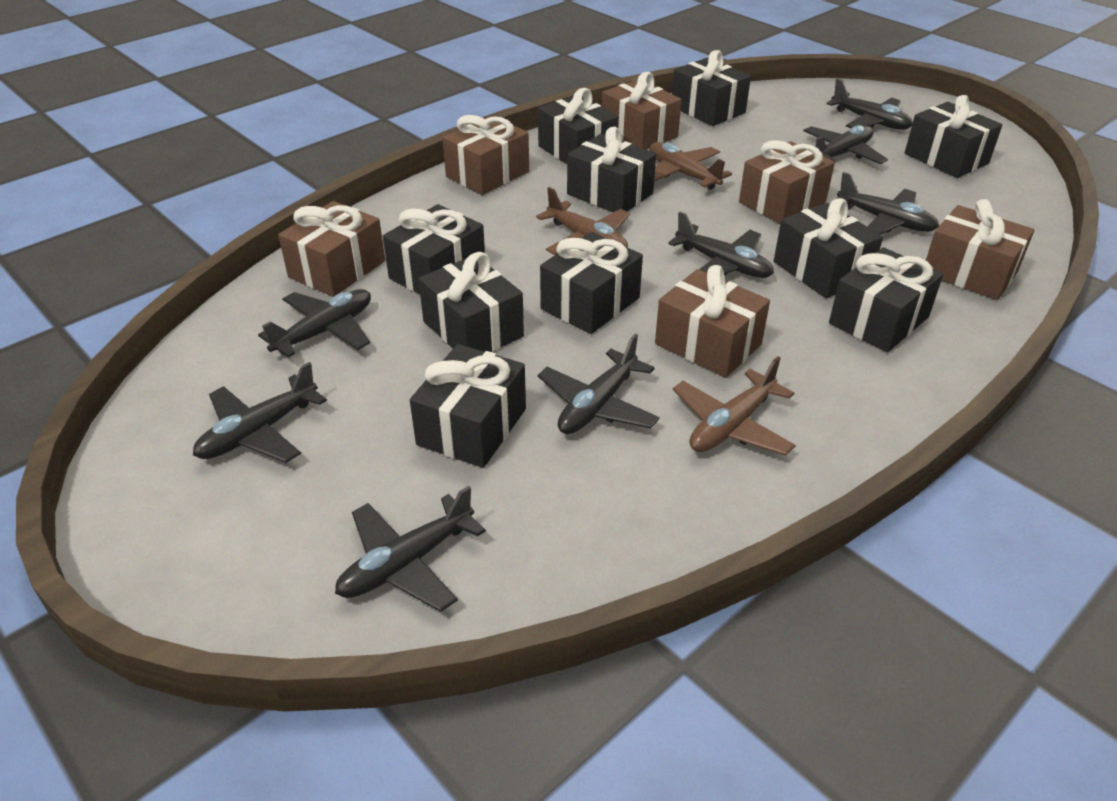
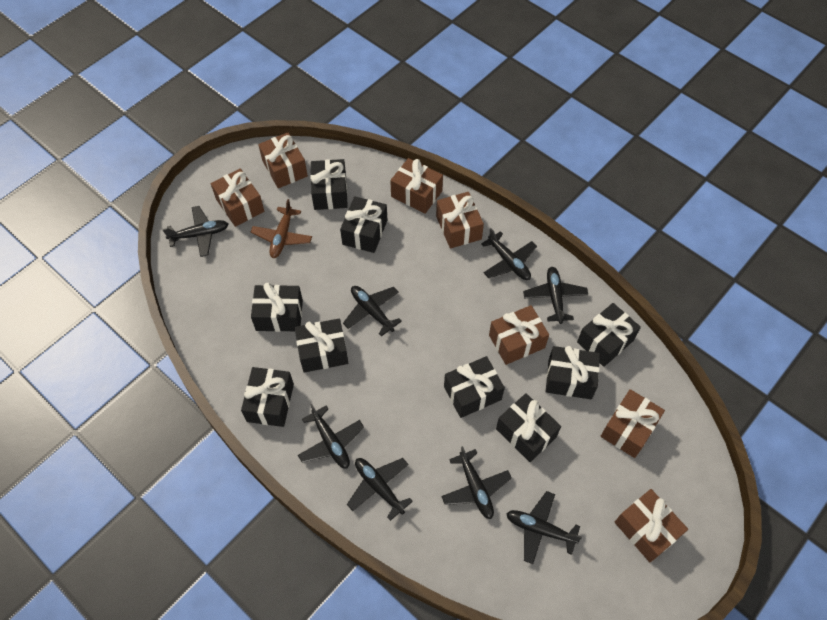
black gift: 10 -> 9
brown gift: 6 -> 7
brown plane: 3 -> 1

